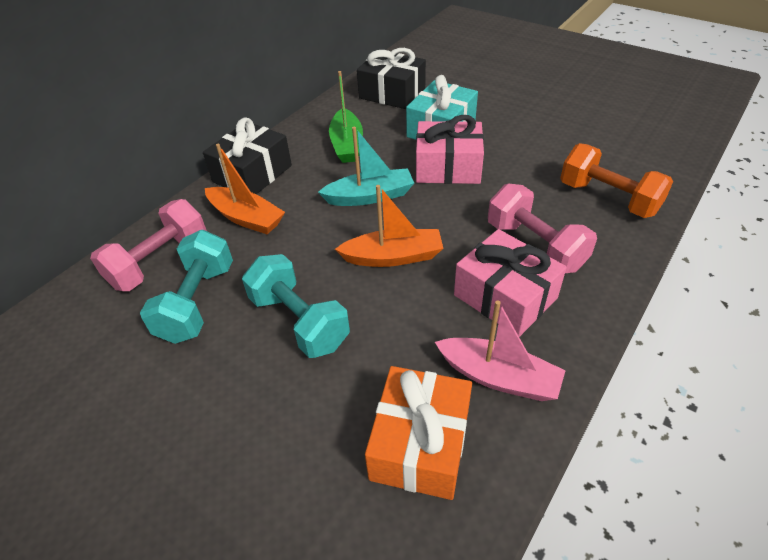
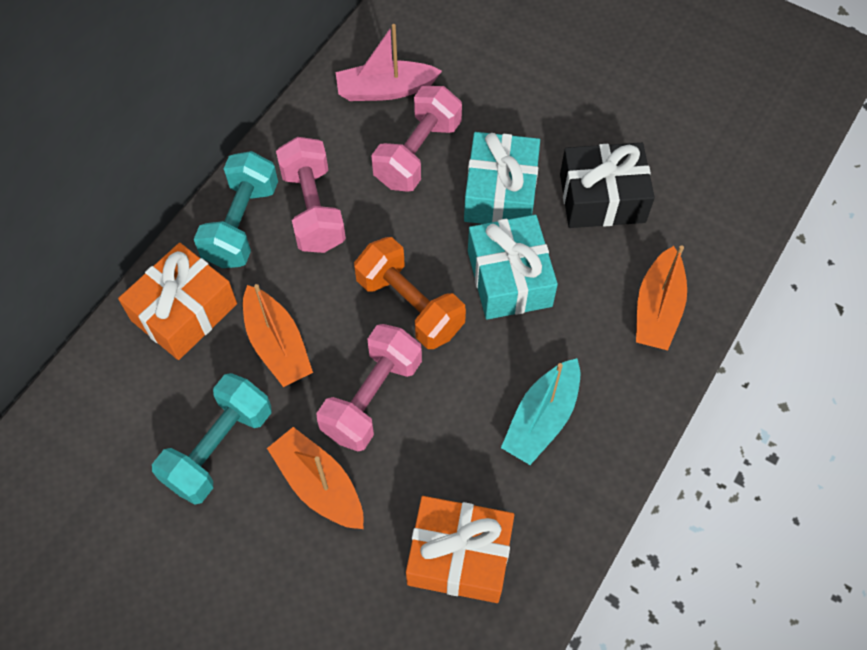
black gift: 2 -> 1
green boat: 1 -> 0
orange boat: 2 -> 3
orange gift: 1 -> 2
pink dumbbell: 2 -> 3
pink gift: 2 -> 0
turquoise gift: 1 -> 2

